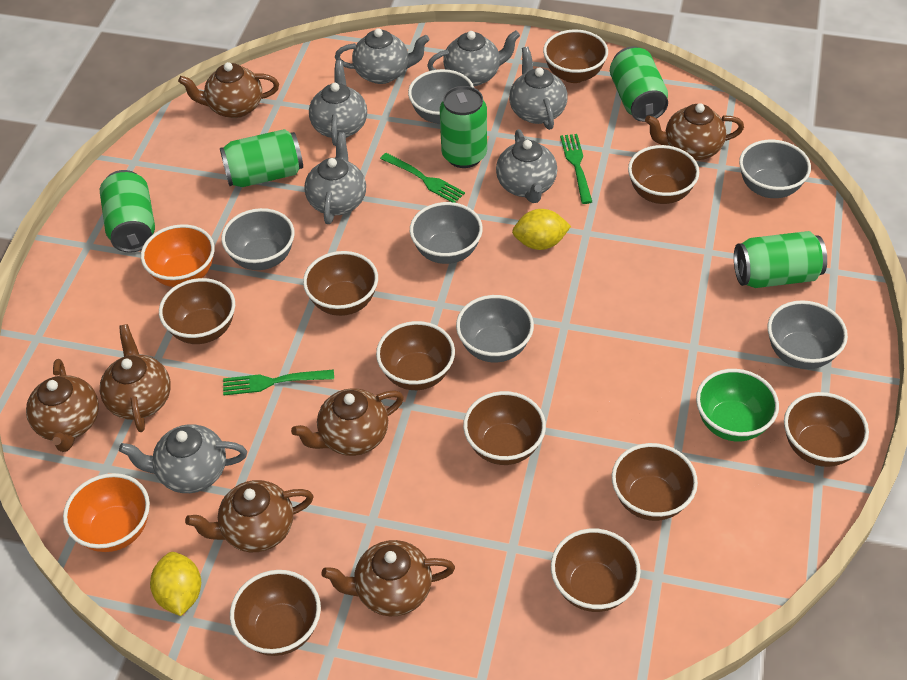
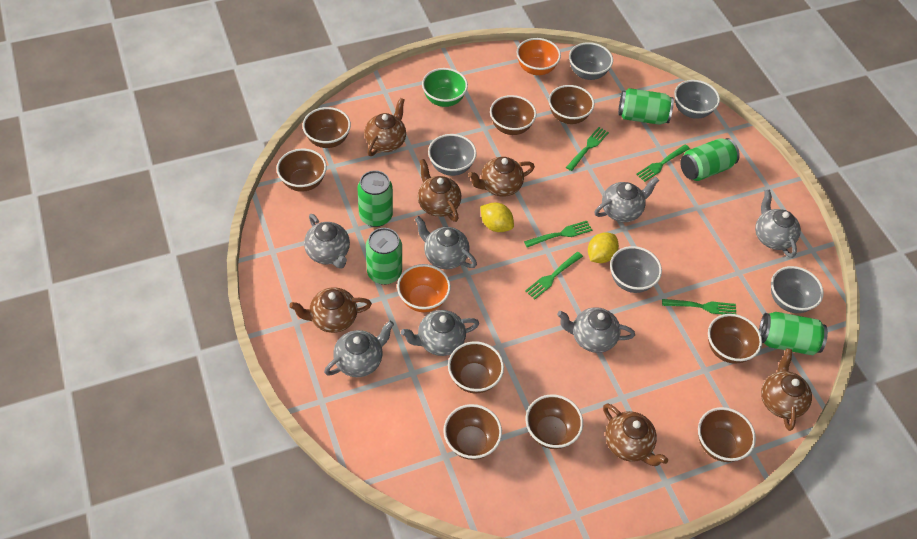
brown bowl: 10 -> 9
brown teapot: 7 -> 6
green fork: 3 -> 5
grey bowl: 6 -> 5

